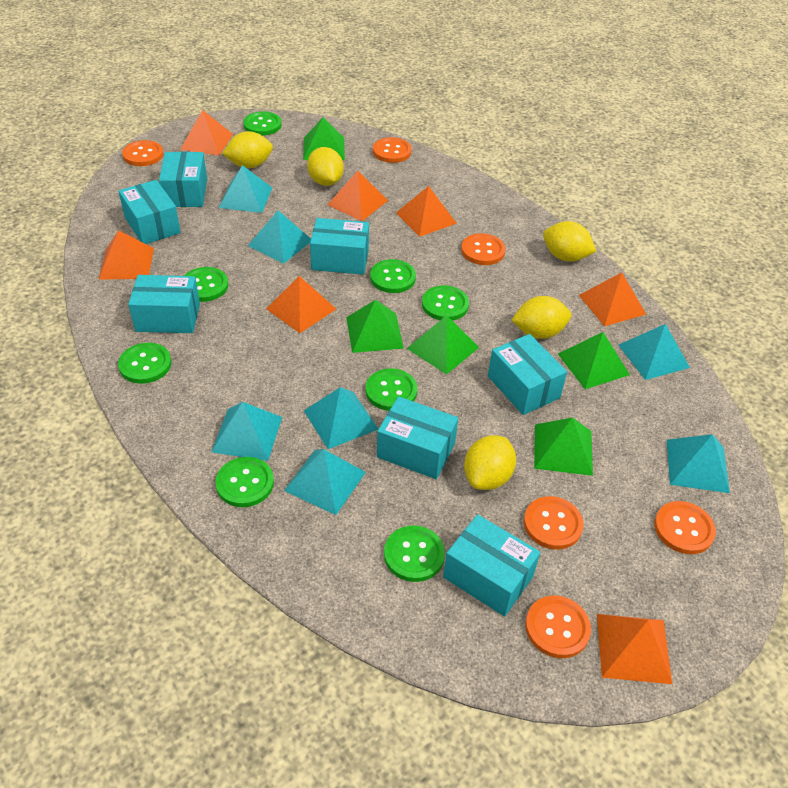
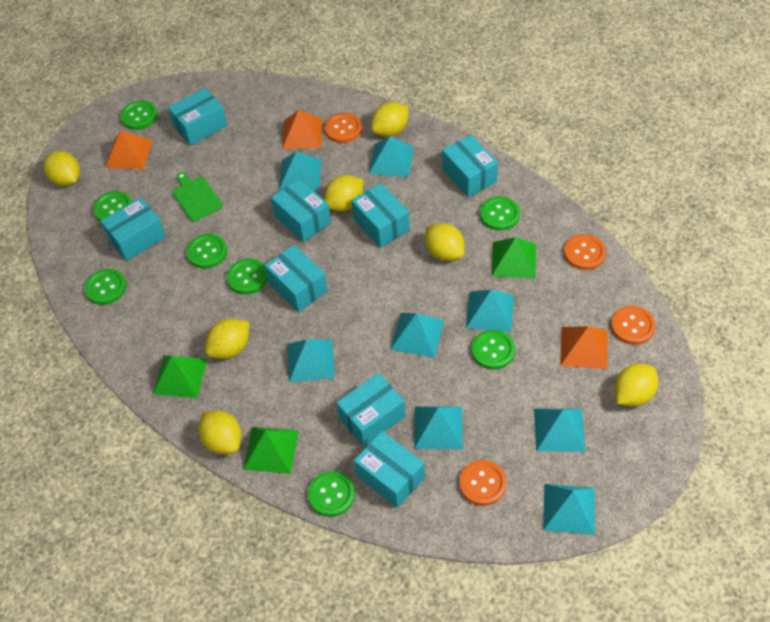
green cutting board: 0 -> 1
green pyramid: 5 -> 3
orange button: 6 -> 4
orange pyramid: 7 -> 3
turquoise box: 7 -> 8
turquoise pyramid: 7 -> 8
yellow lemon: 5 -> 7

